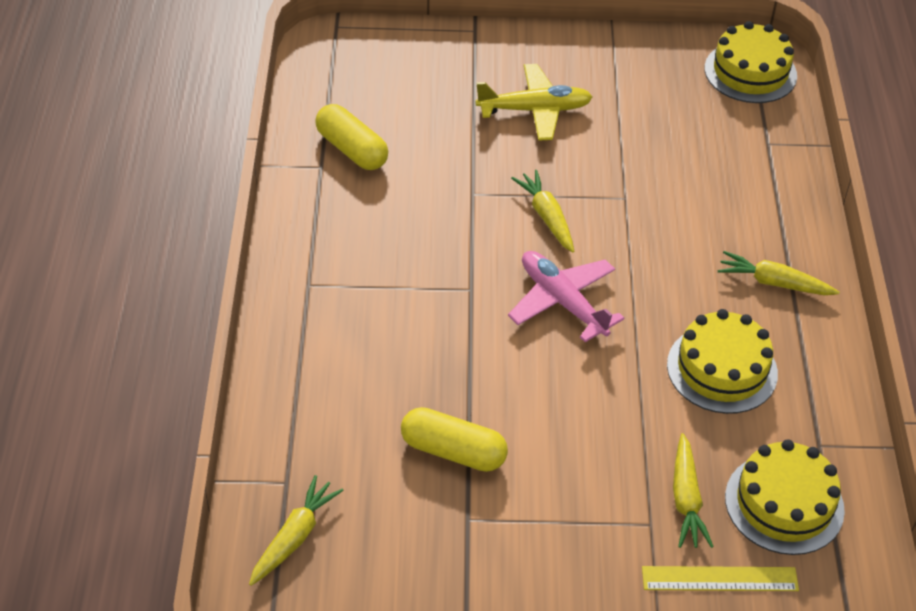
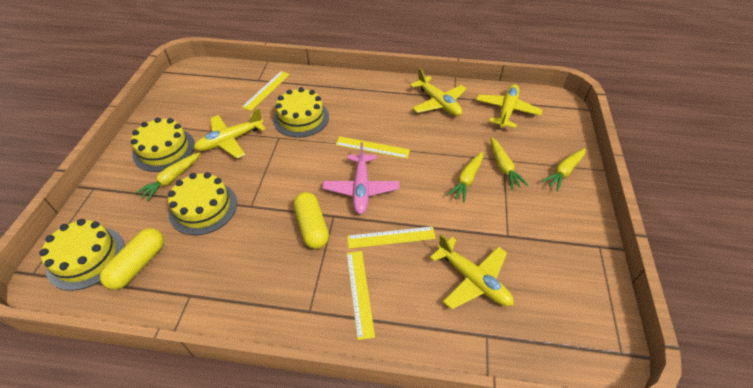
yellow cake: 3 -> 4
yellow plane: 1 -> 4
yellow ruler: 1 -> 4

